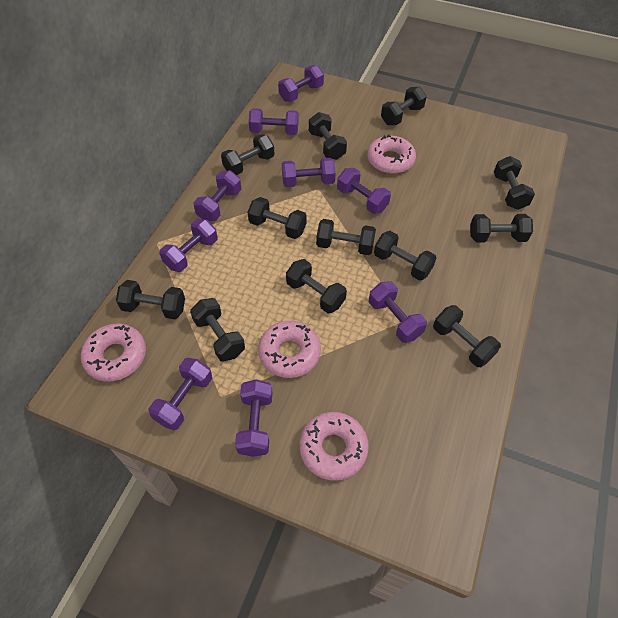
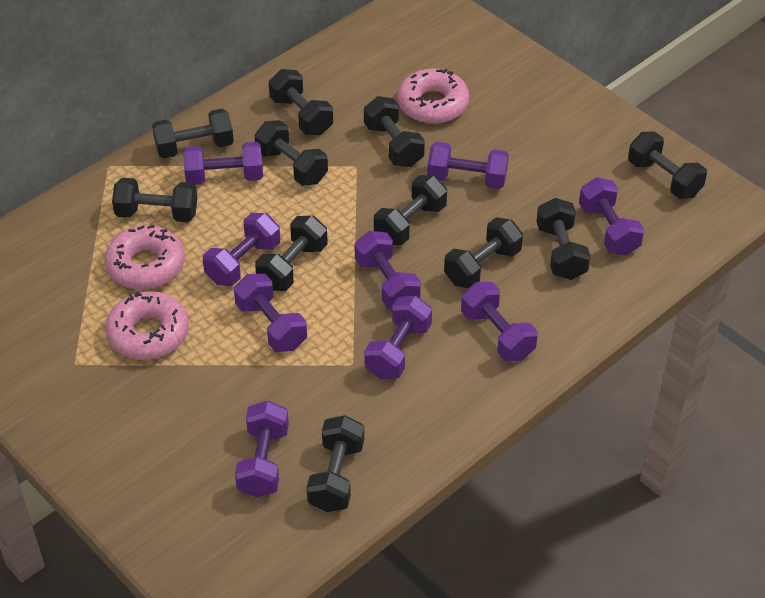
black dumbbell: 12 -> 11
pink donut: 4 -> 3

